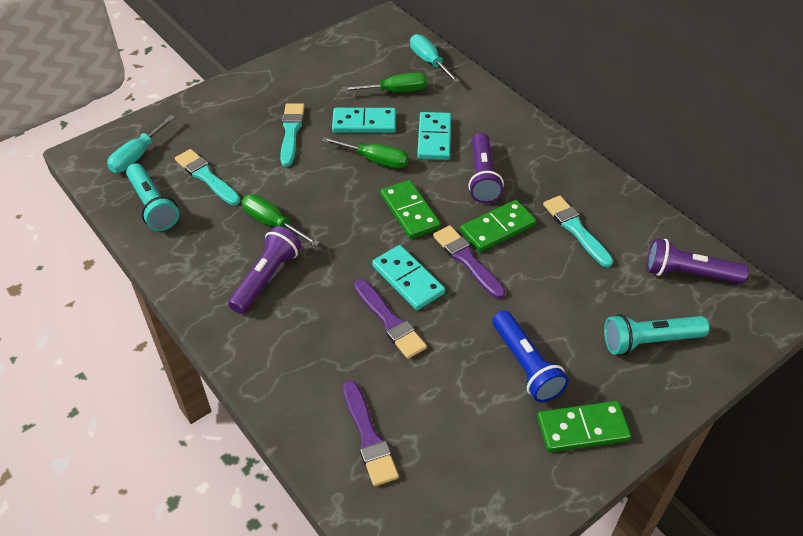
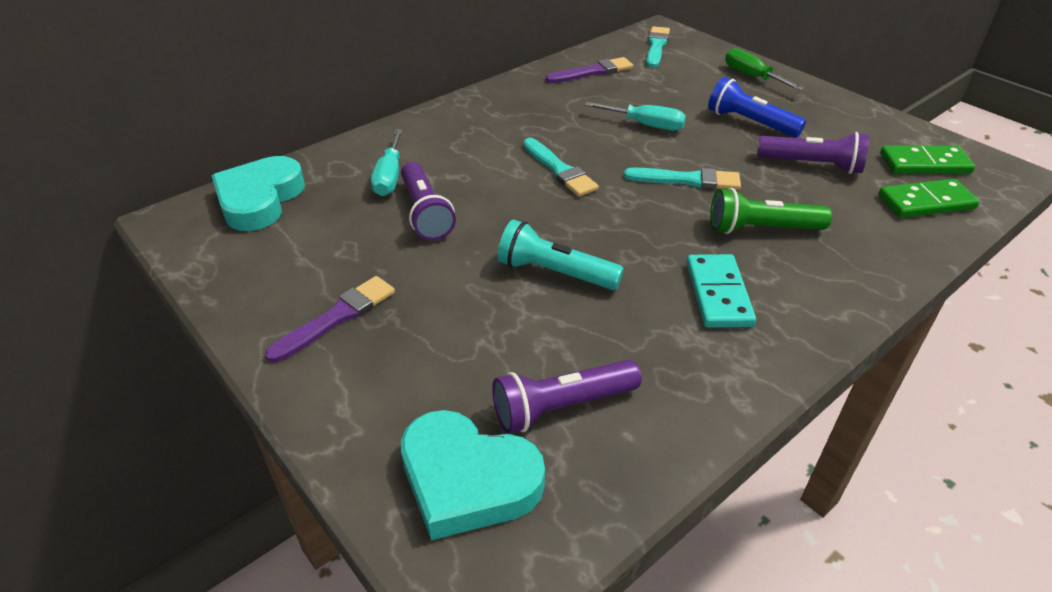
green domino: 3 -> 2
green flashlight: 0 -> 1
green screwdriver: 3 -> 1
purple brush: 3 -> 2
turquoise domino: 3 -> 1
turquoise flashlight: 2 -> 1
turquoise heart: 0 -> 2

